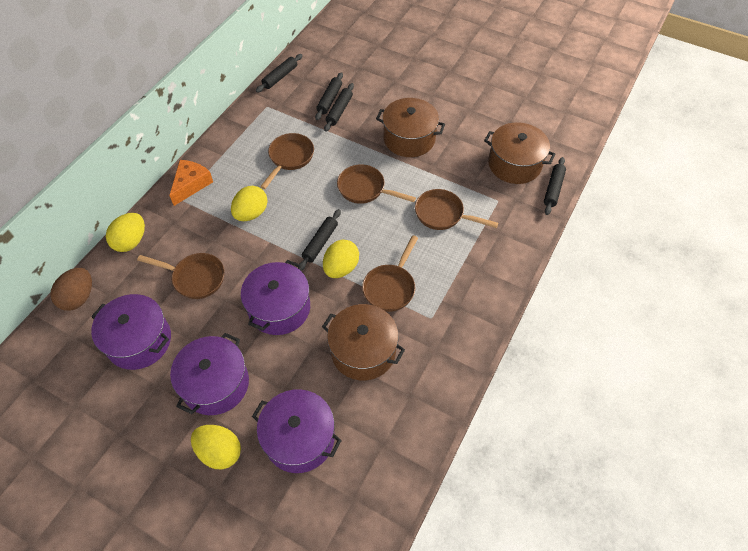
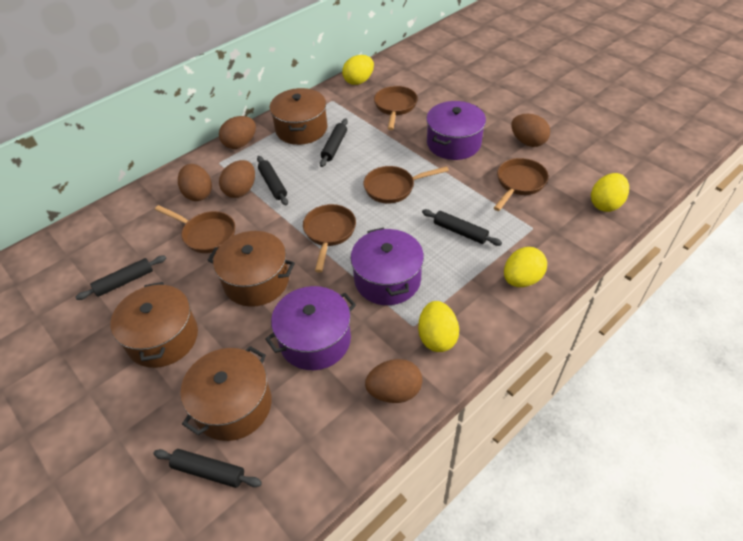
brown egg: 1 -> 5
brown pot: 3 -> 4
orange cheese: 1 -> 0
purple pot: 4 -> 3

